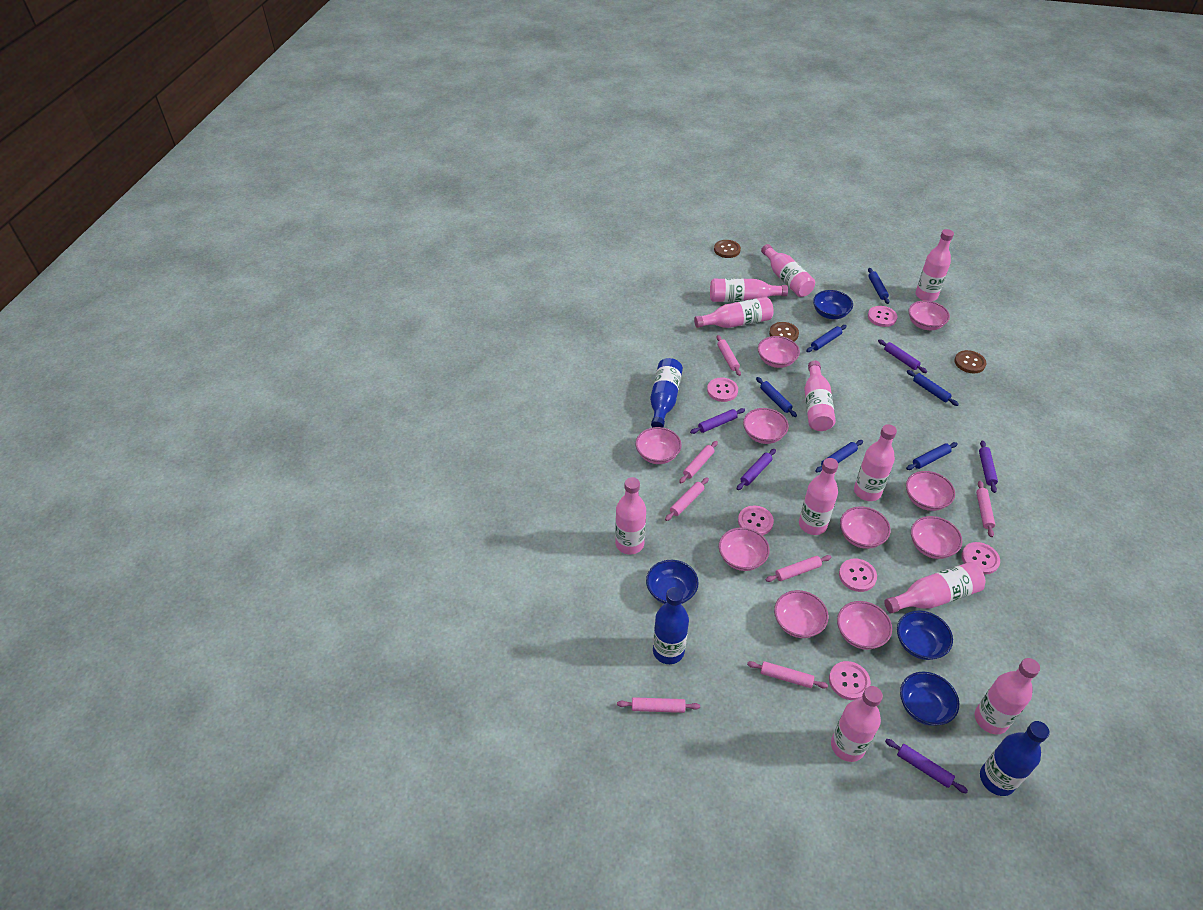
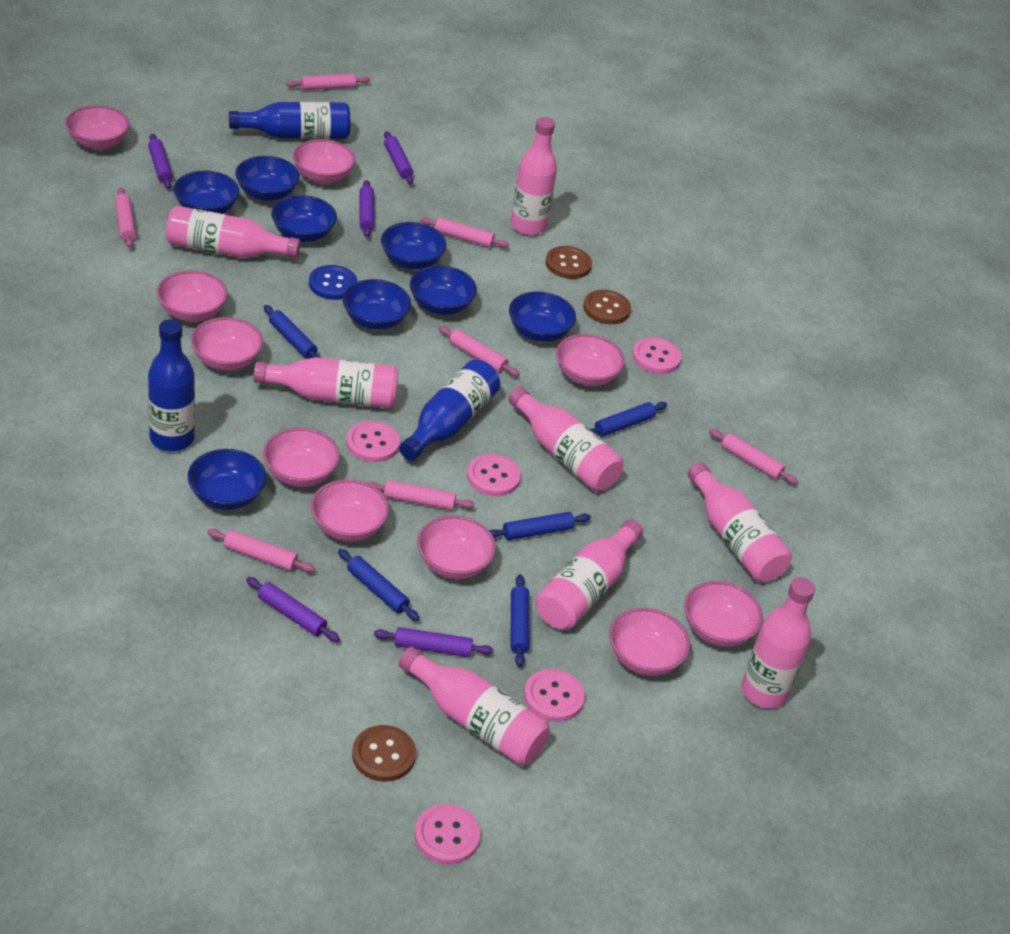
blue bowl: 4 -> 8
blue button: 0 -> 1
blue rolling pin: 6 -> 5
pink bottle: 11 -> 8
pink button: 6 -> 5

